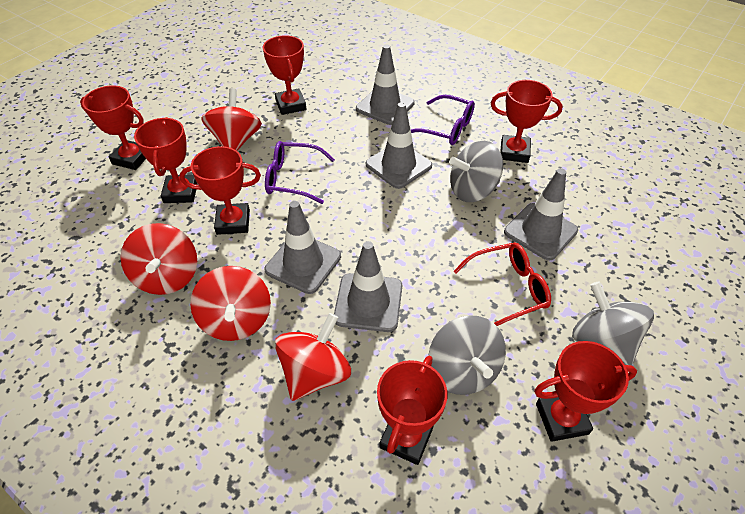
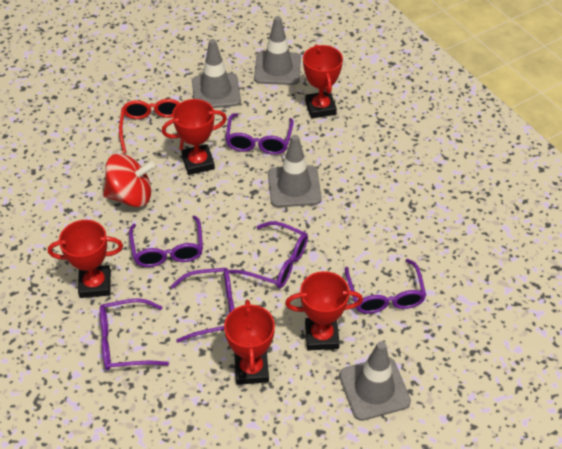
grey spinning top: 3 -> 0
grey traffic cone: 5 -> 4
purple glasses: 2 -> 6
red spinning top: 4 -> 1
red trophy: 7 -> 5

